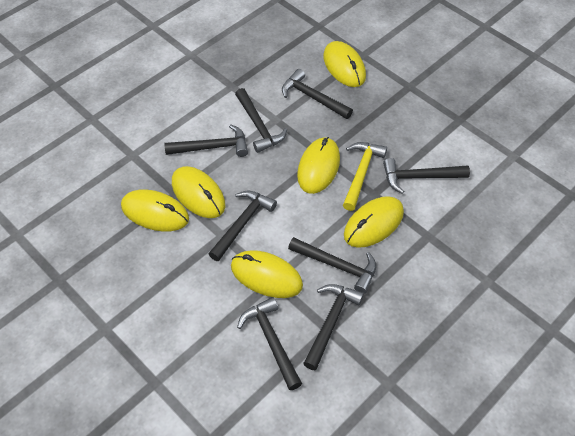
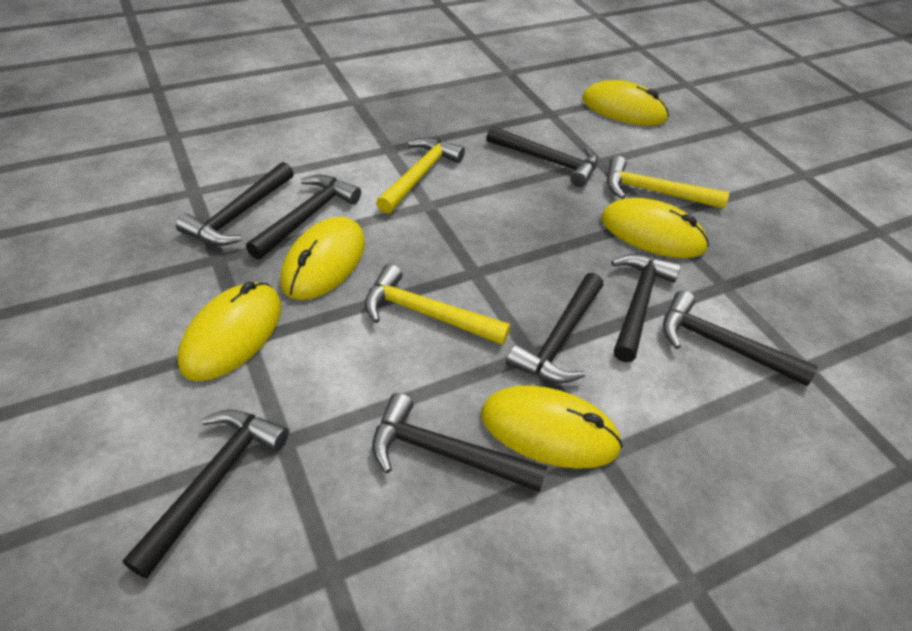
yellow hammer: 1 -> 3
yellow mouse: 6 -> 5

